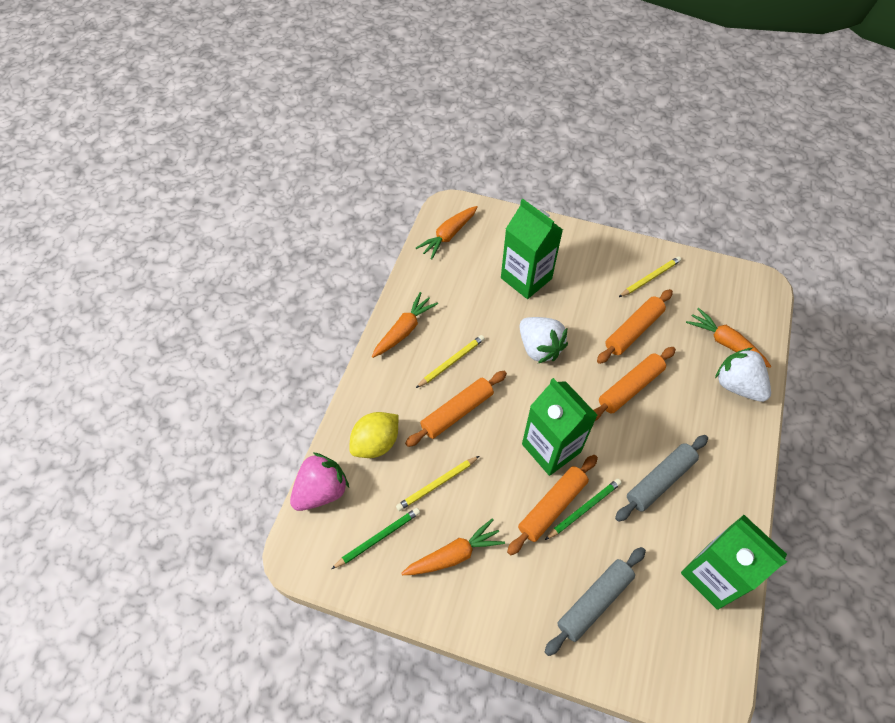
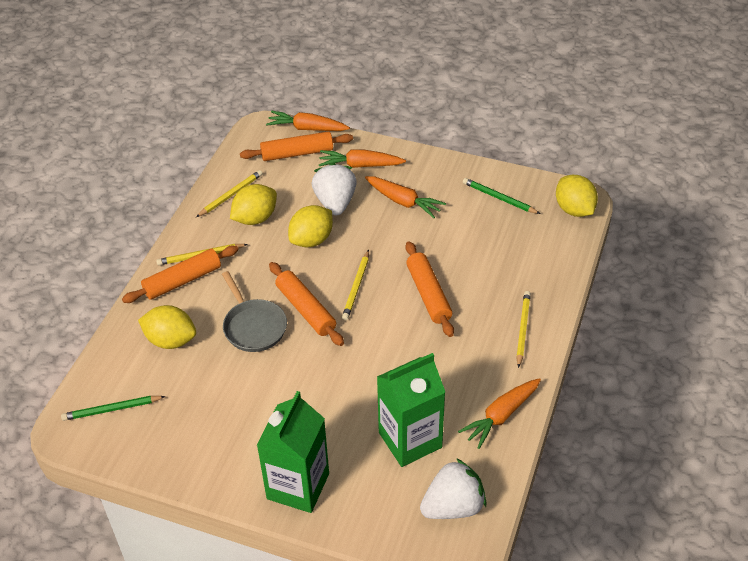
green carton: 3 -> 2
grey pan: 0 -> 1
grey rolling pin: 2 -> 0
pink strawberry: 1 -> 0
yellow lemon: 1 -> 4
yellow pencil: 3 -> 4

